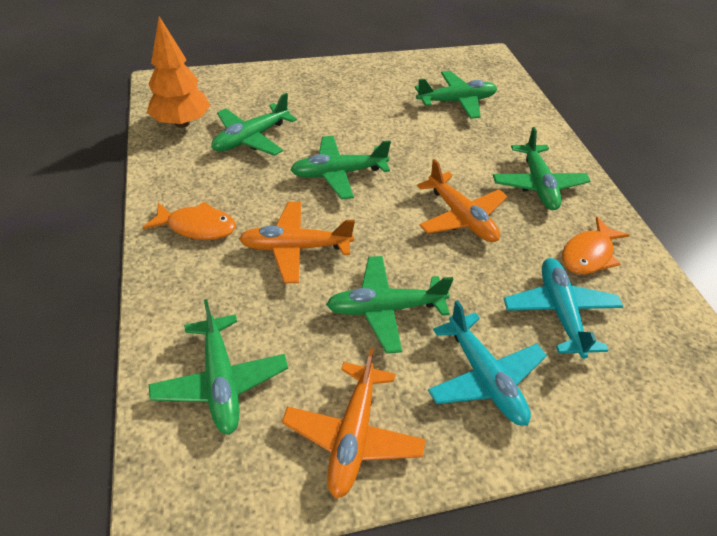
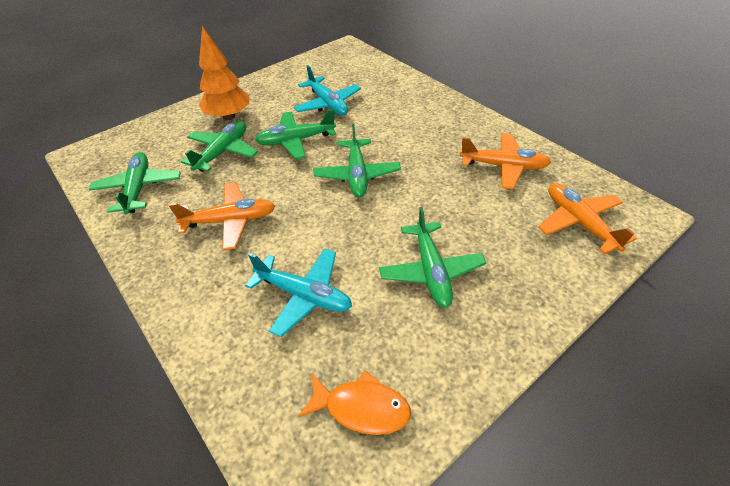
green plane: 6 -> 5
orange fish: 2 -> 1

